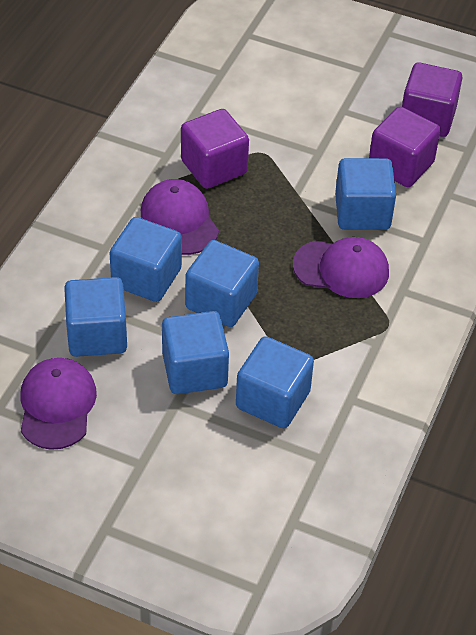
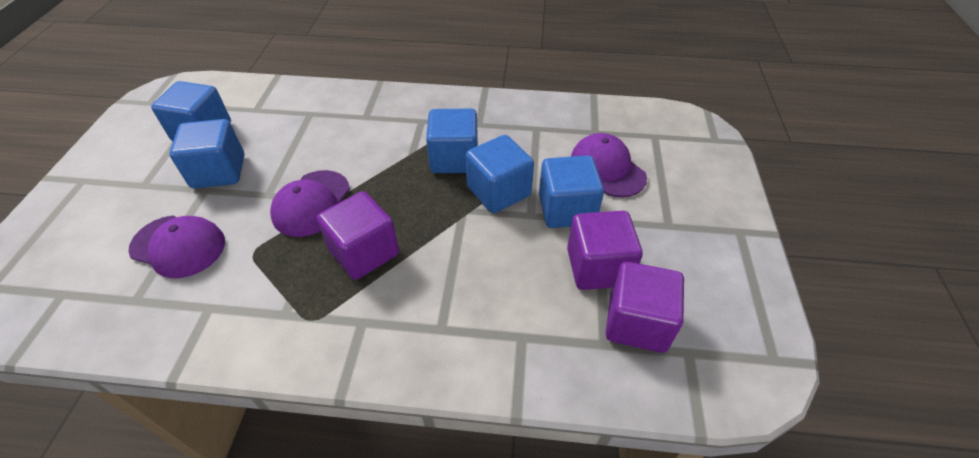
blue cube: 6 -> 5

